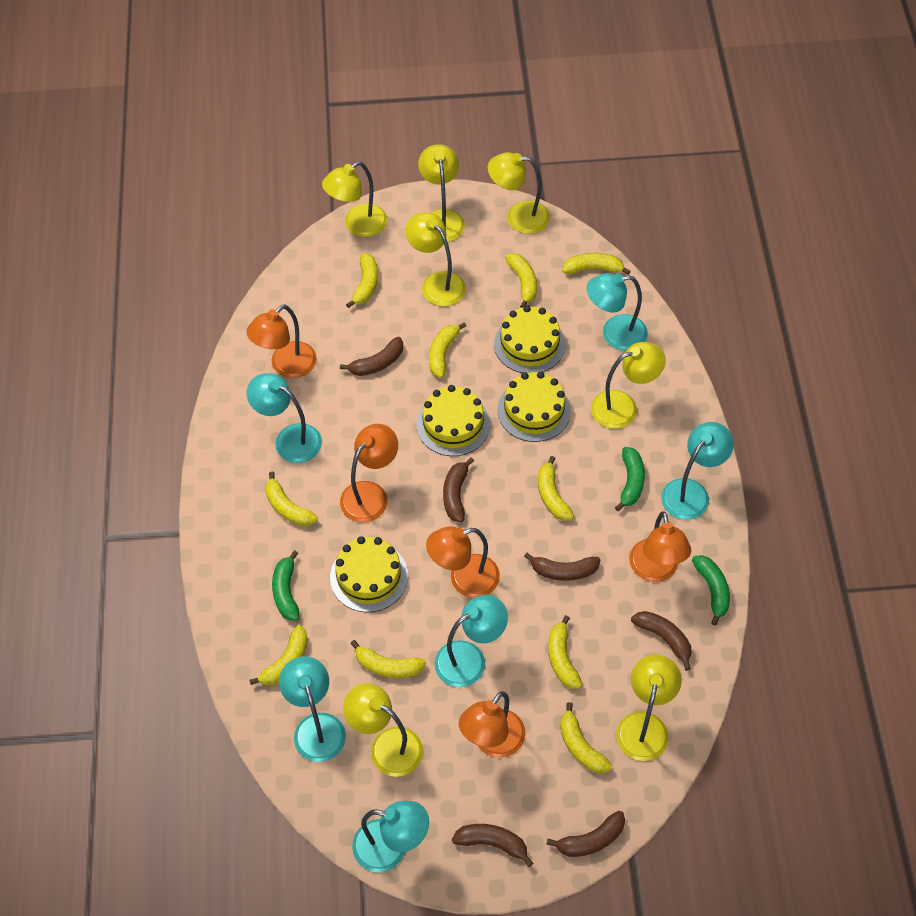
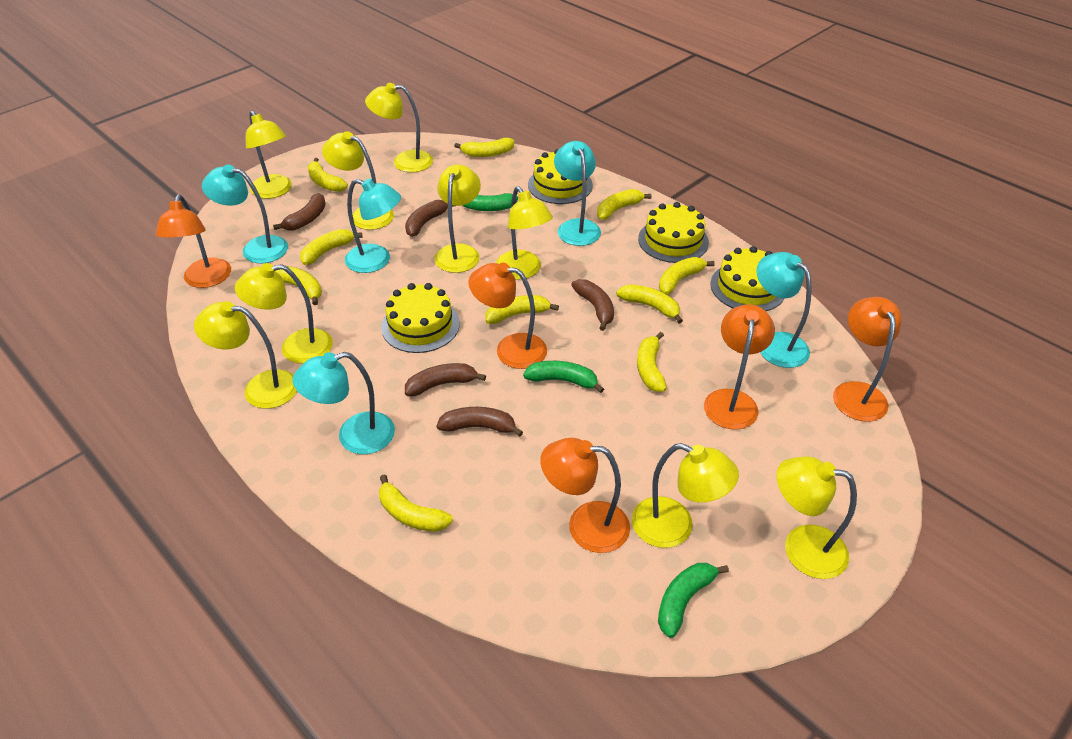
brown banana: 6 -> 5
turquoise lamp: 6 -> 5
yellow lamp: 7 -> 9

